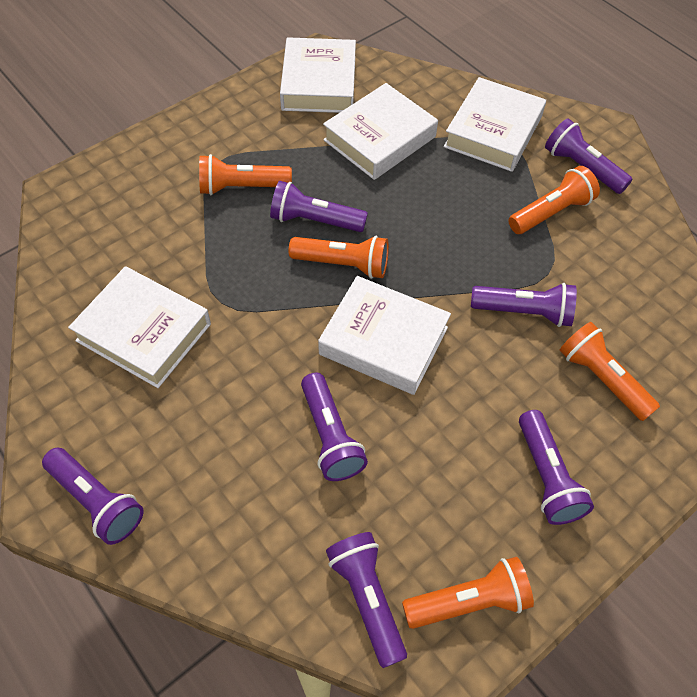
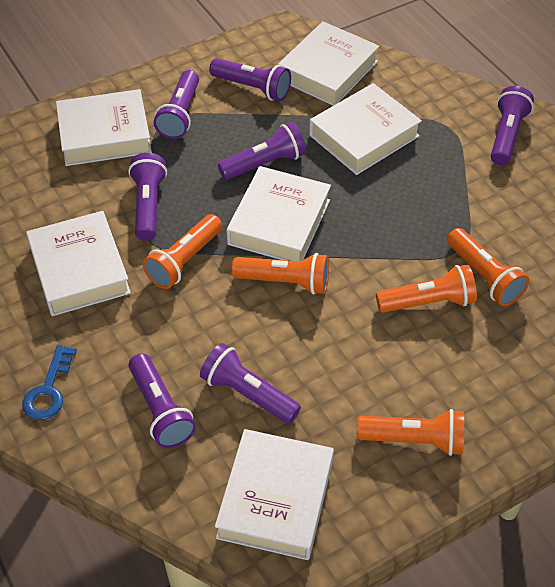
blue key: 0 -> 1
white book: 5 -> 6

